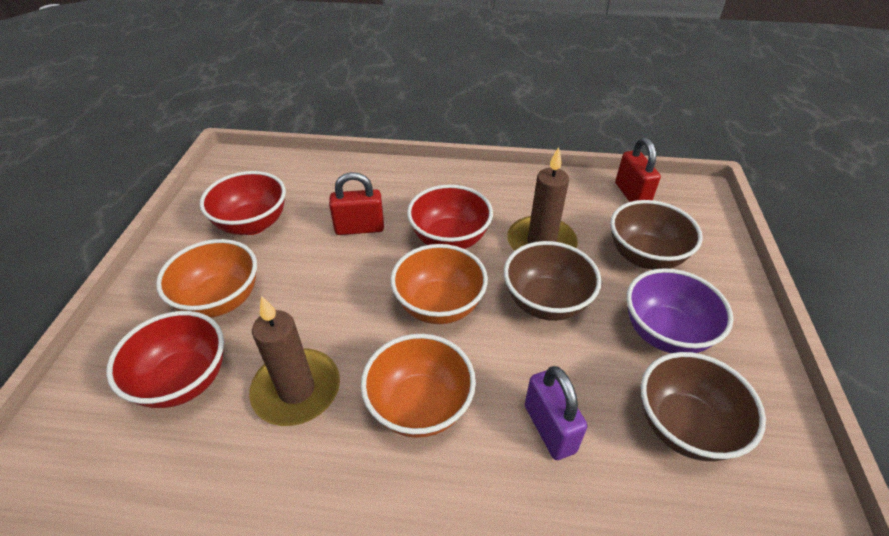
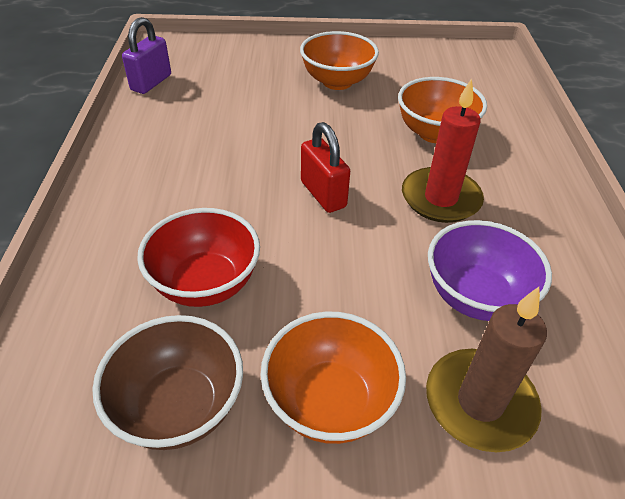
brown bowl: 3 -> 1
brown candle: 2 -> 1
red bowl: 3 -> 1
red candle: 0 -> 1
red padlock: 2 -> 1

